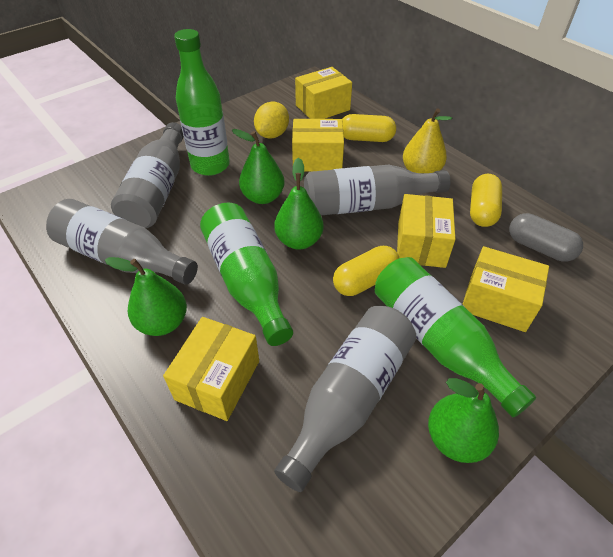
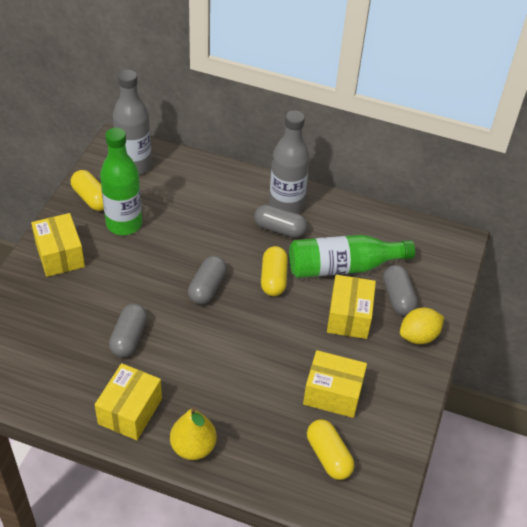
green bottle: 3 -> 2
green pear: 4 -> 0
grey bottle: 4 -> 2
grey capsule: 1 -> 4
yellow box: 5 -> 4

